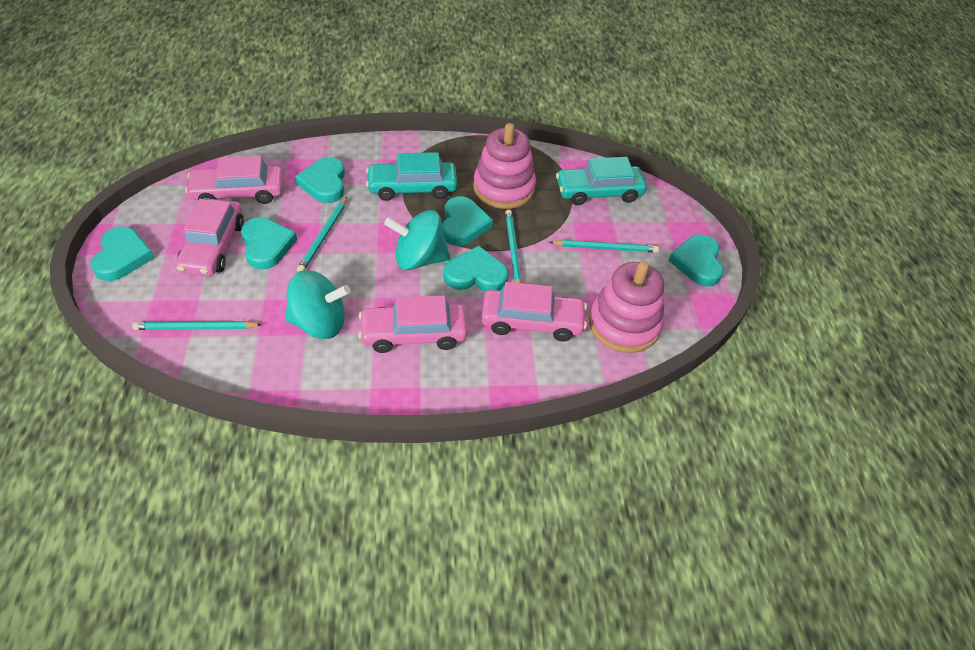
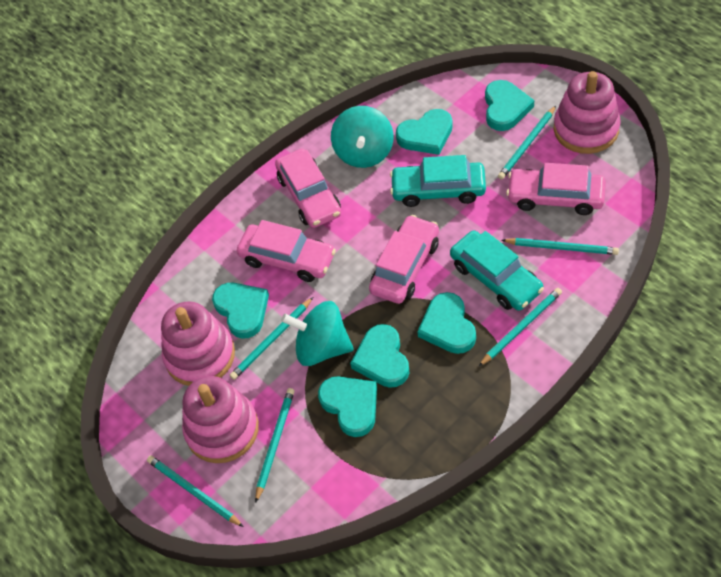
pink stacking toy: 2 -> 3
turquoise pencil: 4 -> 6

